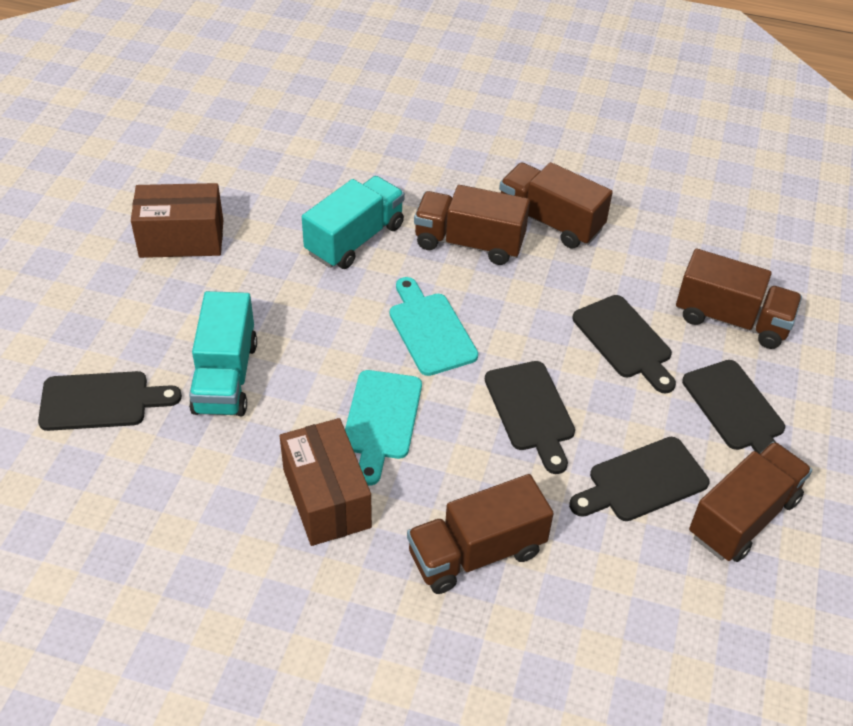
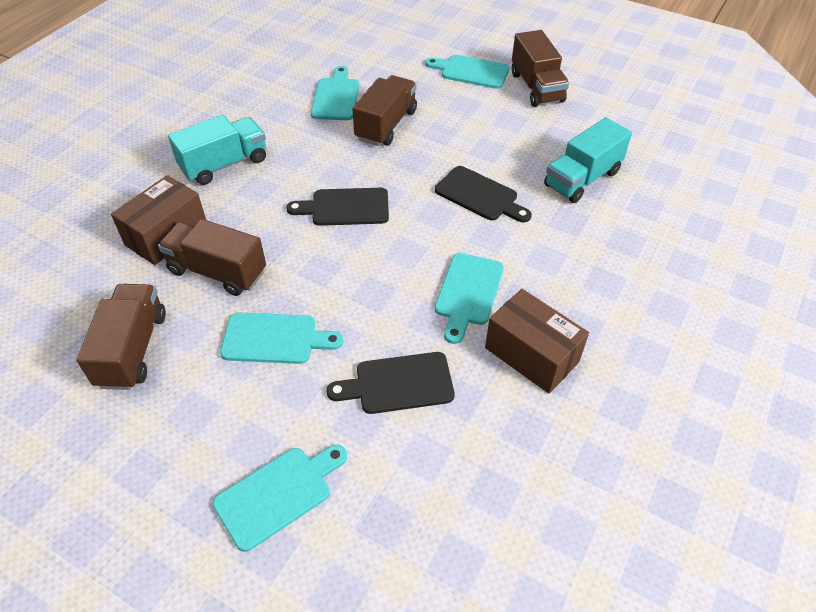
black cutting board: 5 -> 3
brown truck: 5 -> 4
turquoise cutting board: 2 -> 5

